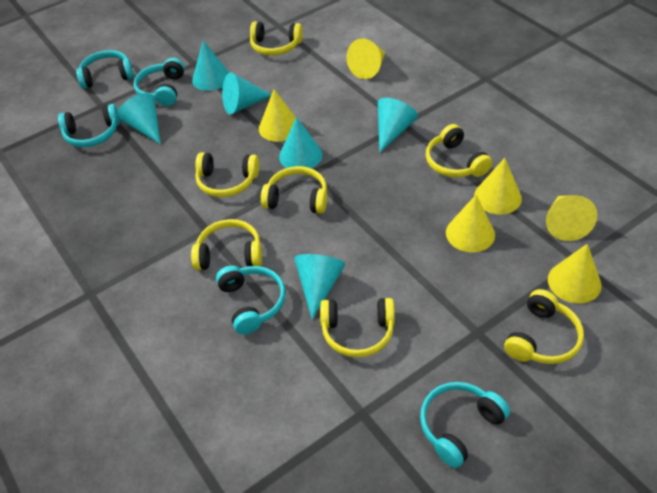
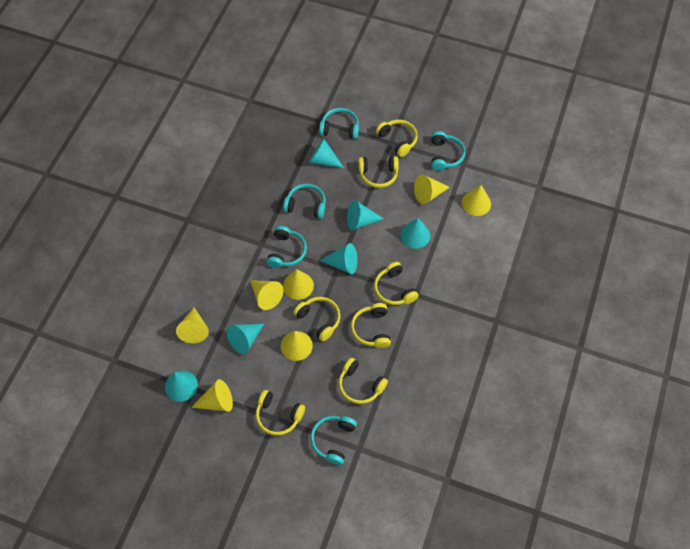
yellow cone: 6 -> 7

